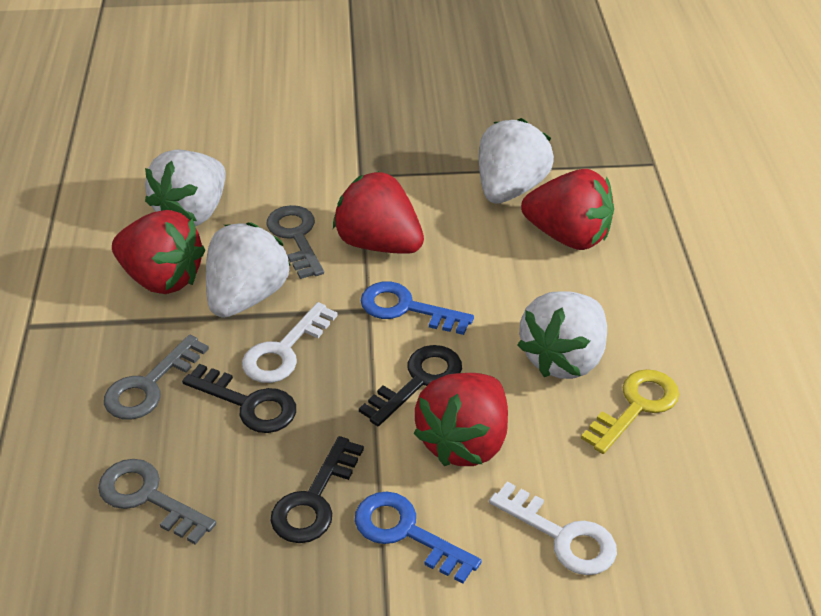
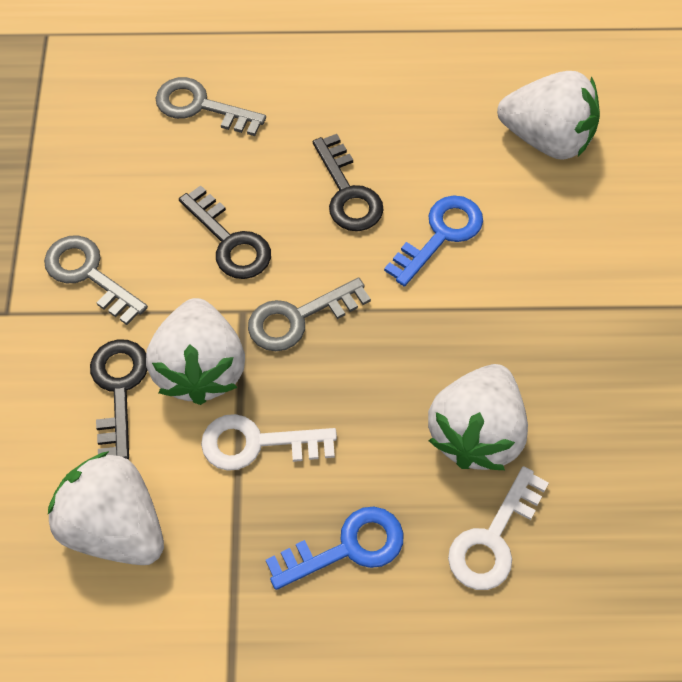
red strawberry: 4 -> 0
yellow key: 1 -> 0

